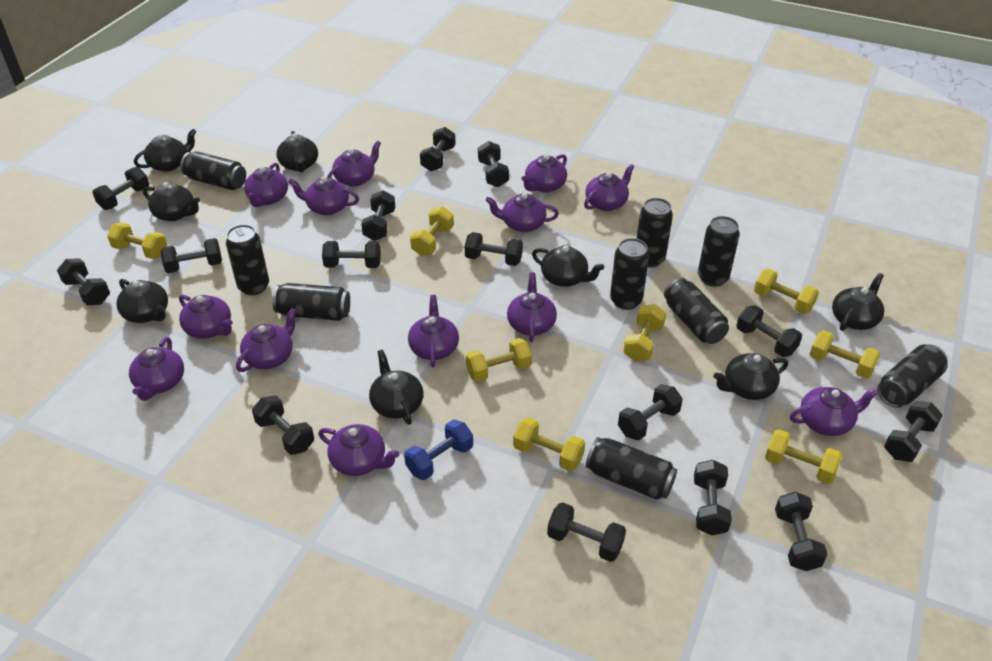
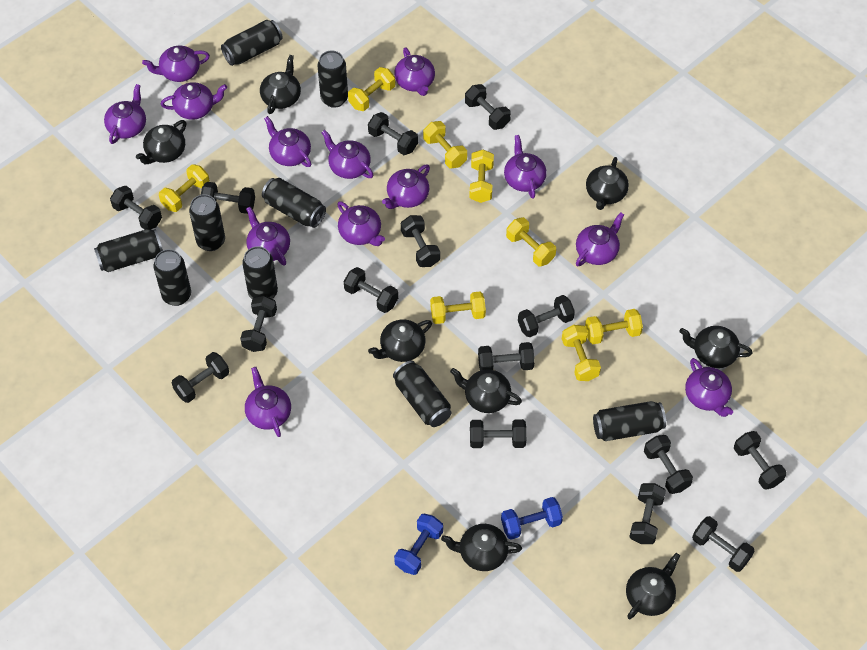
blue dumbbell: 1 -> 2

